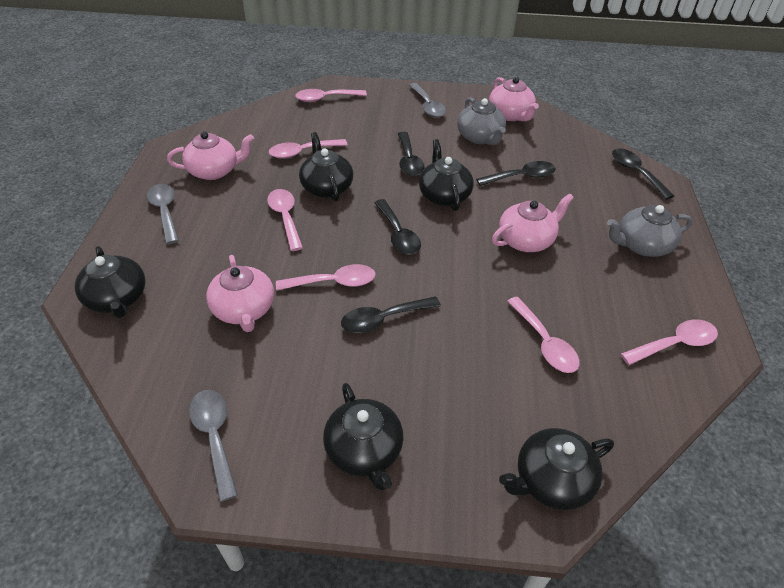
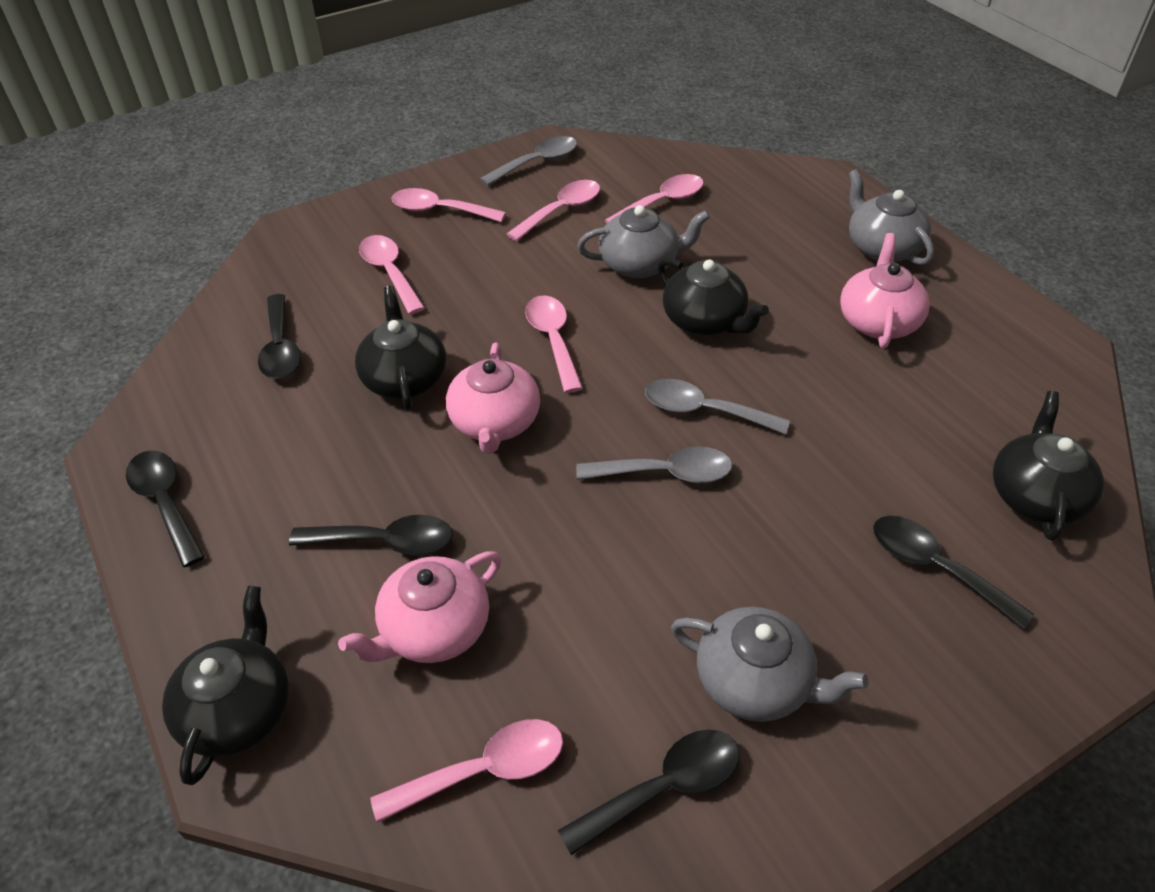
black teapot: 5 -> 4
grey teapot: 2 -> 3
pink teapot: 4 -> 3

